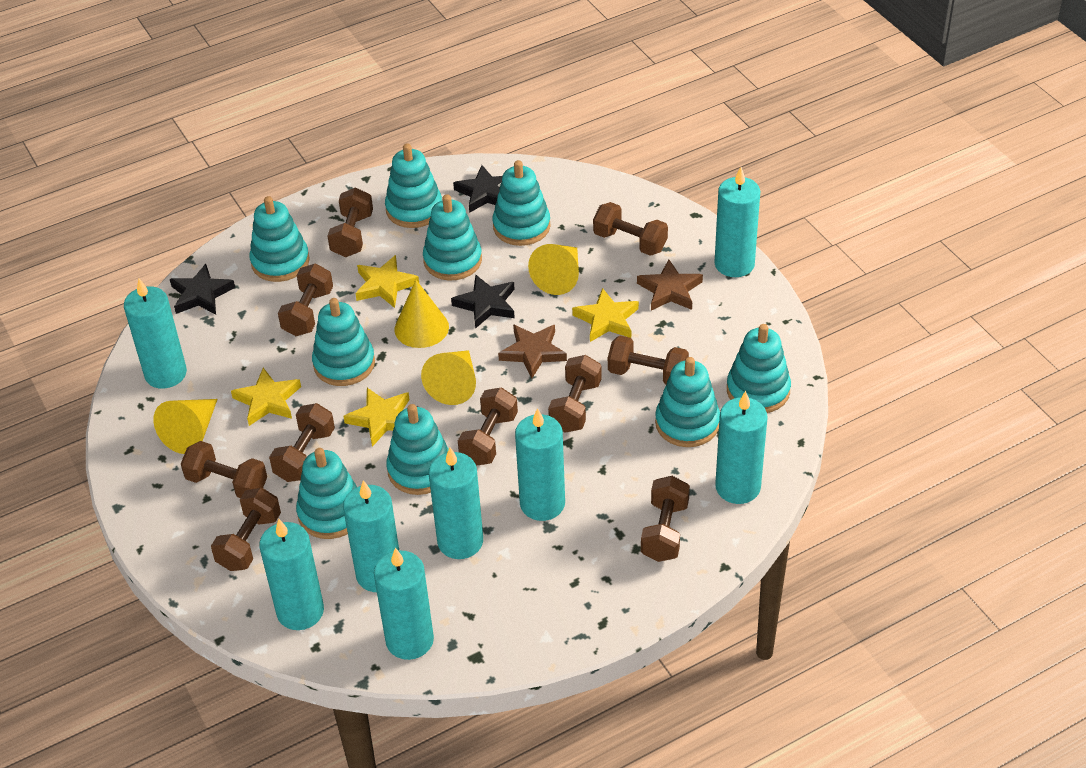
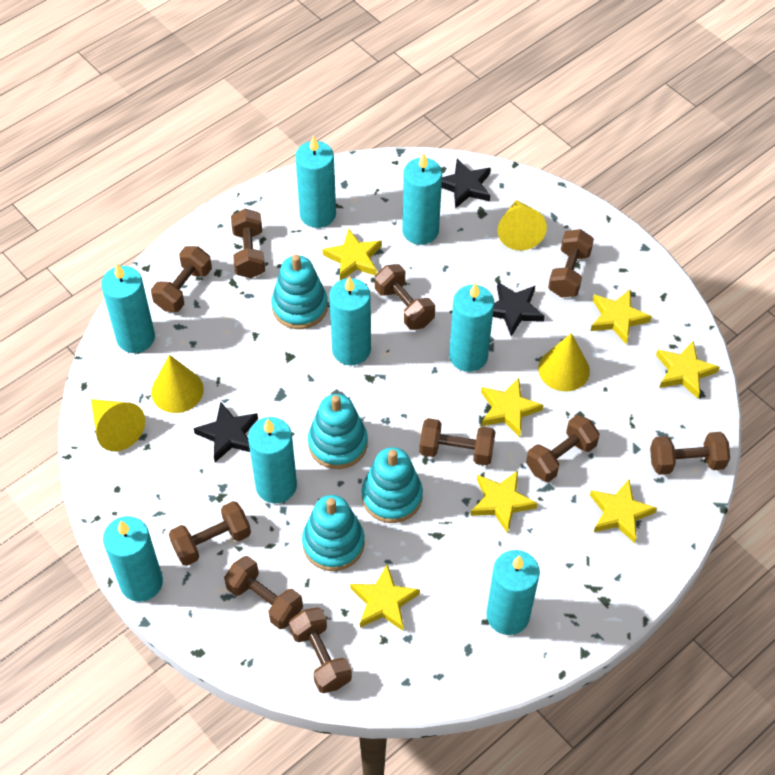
brown star: 2 -> 0
turquoise stacking toy: 9 -> 4
yellow star: 4 -> 7

